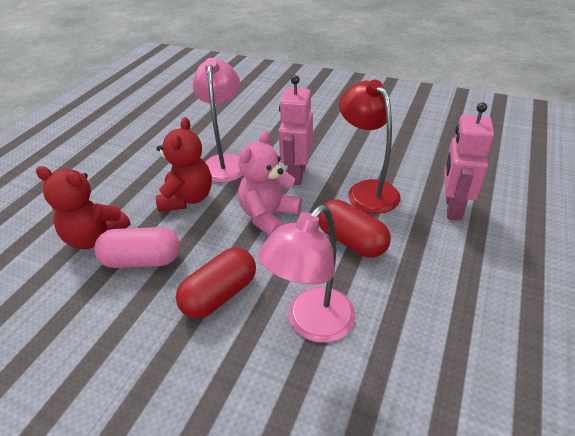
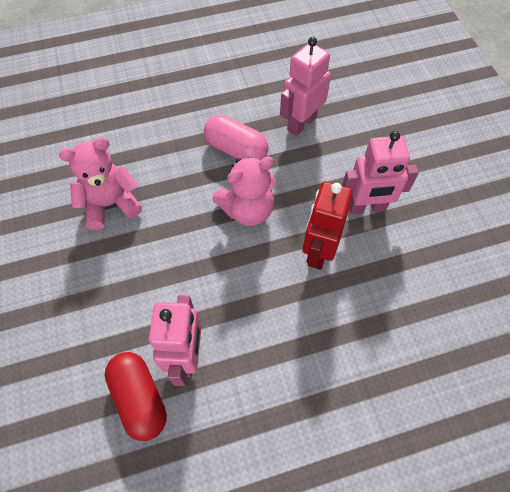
pink lamp: 2 -> 0
pink robot: 2 -> 3
pink teddy bear: 1 -> 2
red capsule: 2 -> 1
red lamp: 1 -> 0
red robot: 0 -> 1
red teddy bear: 2 -> 0

